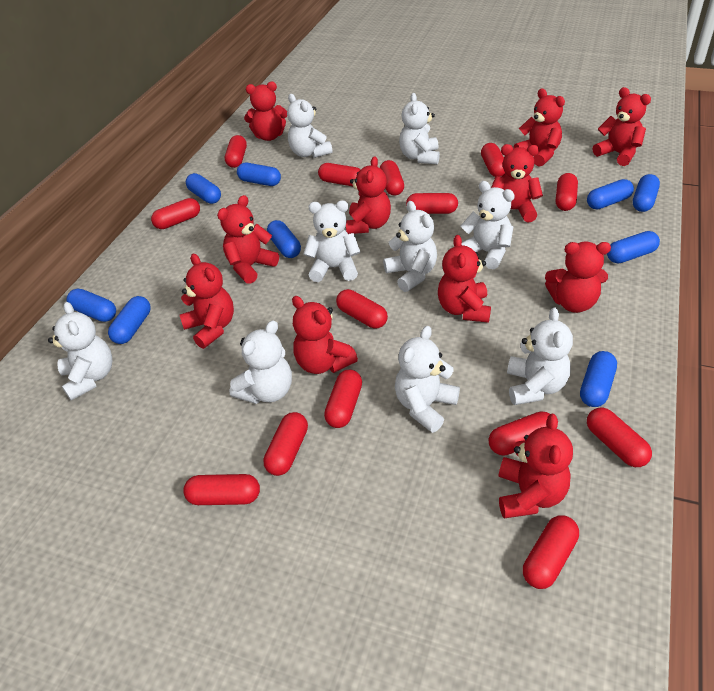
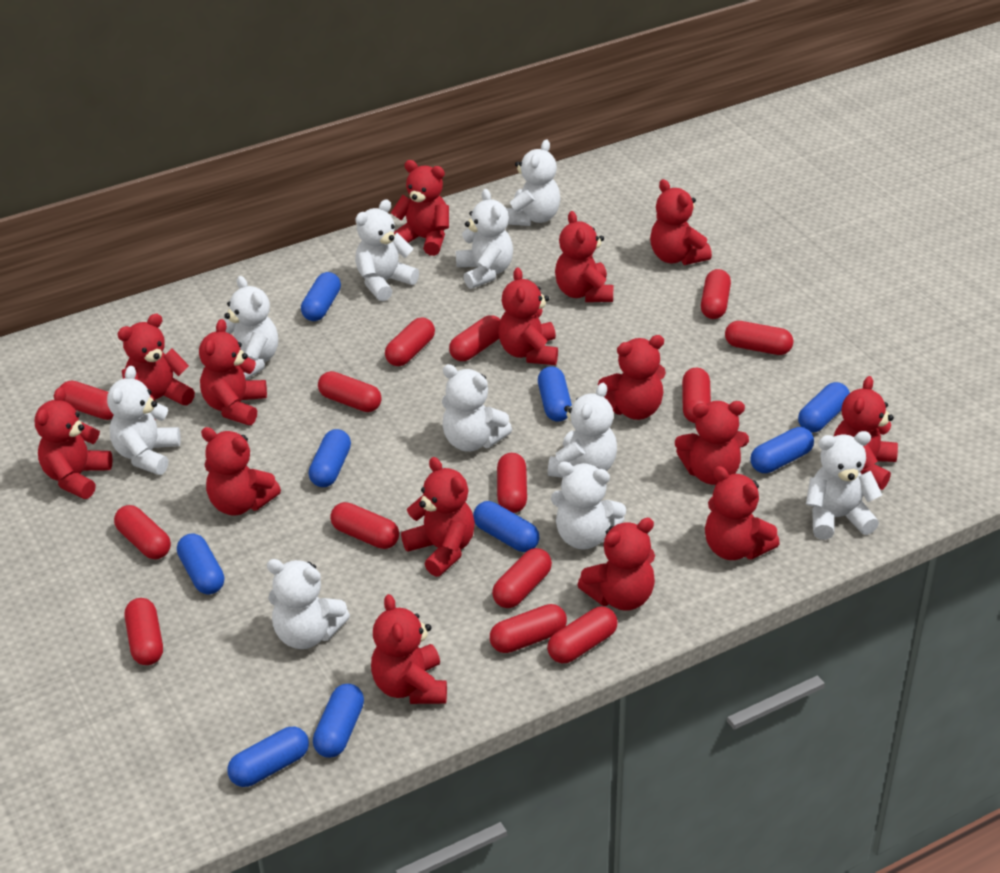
red teddy bear: 11 -> 15
white teddy bear: 9 -> 10

